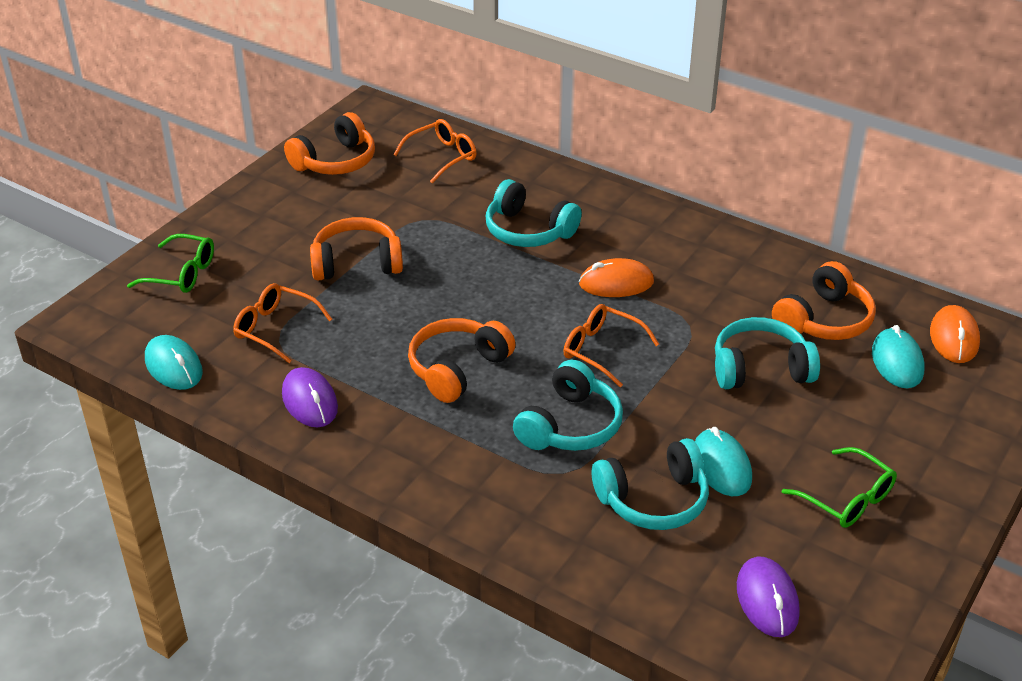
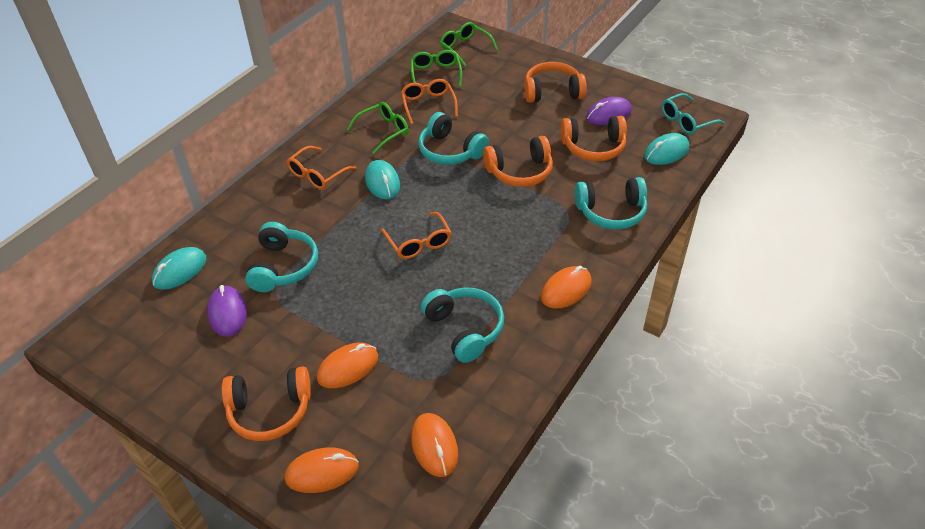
green glasses: 2 -> 3
orange mouse: 2 -> 4
turquoise glasses: 0 -> 1

